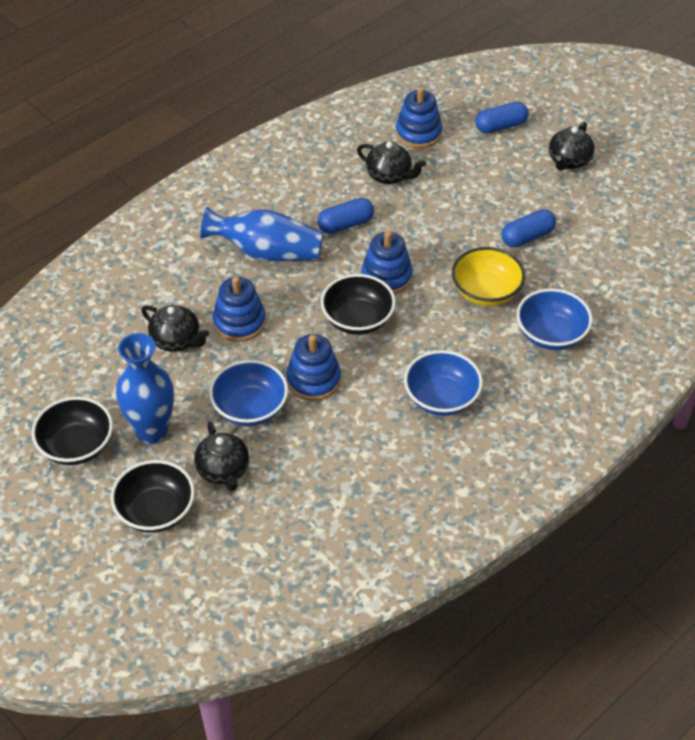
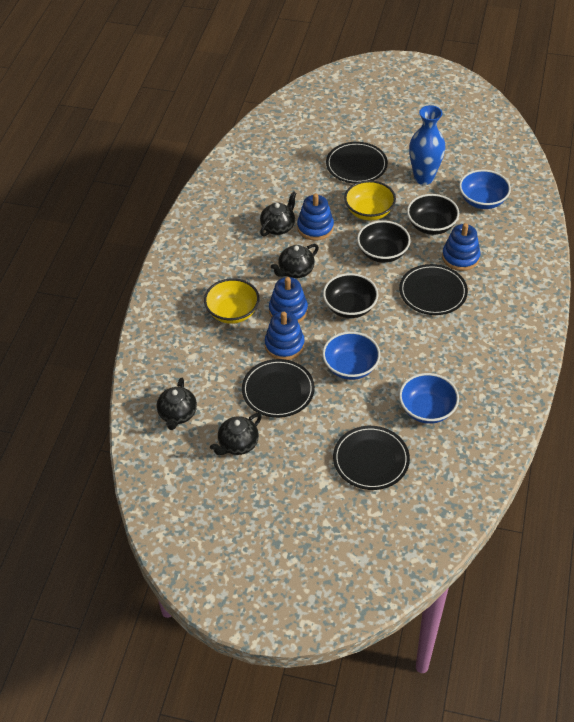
black plate: 0 -> 4
blue capsule: 3 -> 0
blue vase: 2 -> 1
yellow bowl: 1 -> 2

